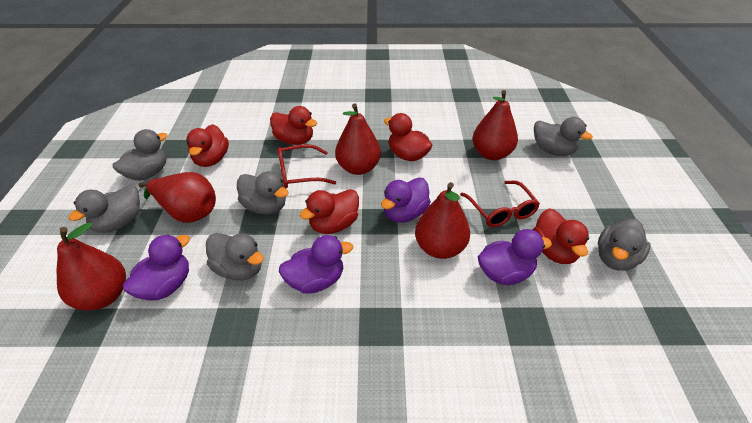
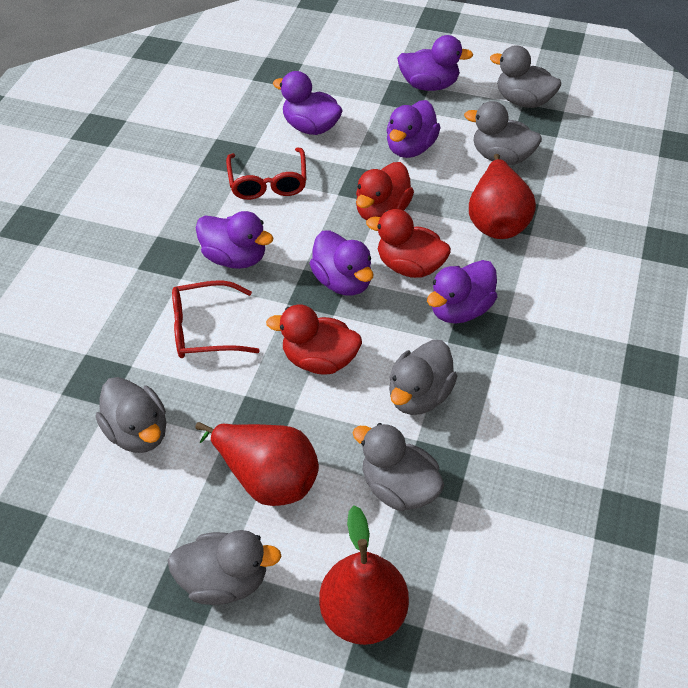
purple duck: 4 -> 6
red duck: 5 -> 3
red pear: 5 -> 3

